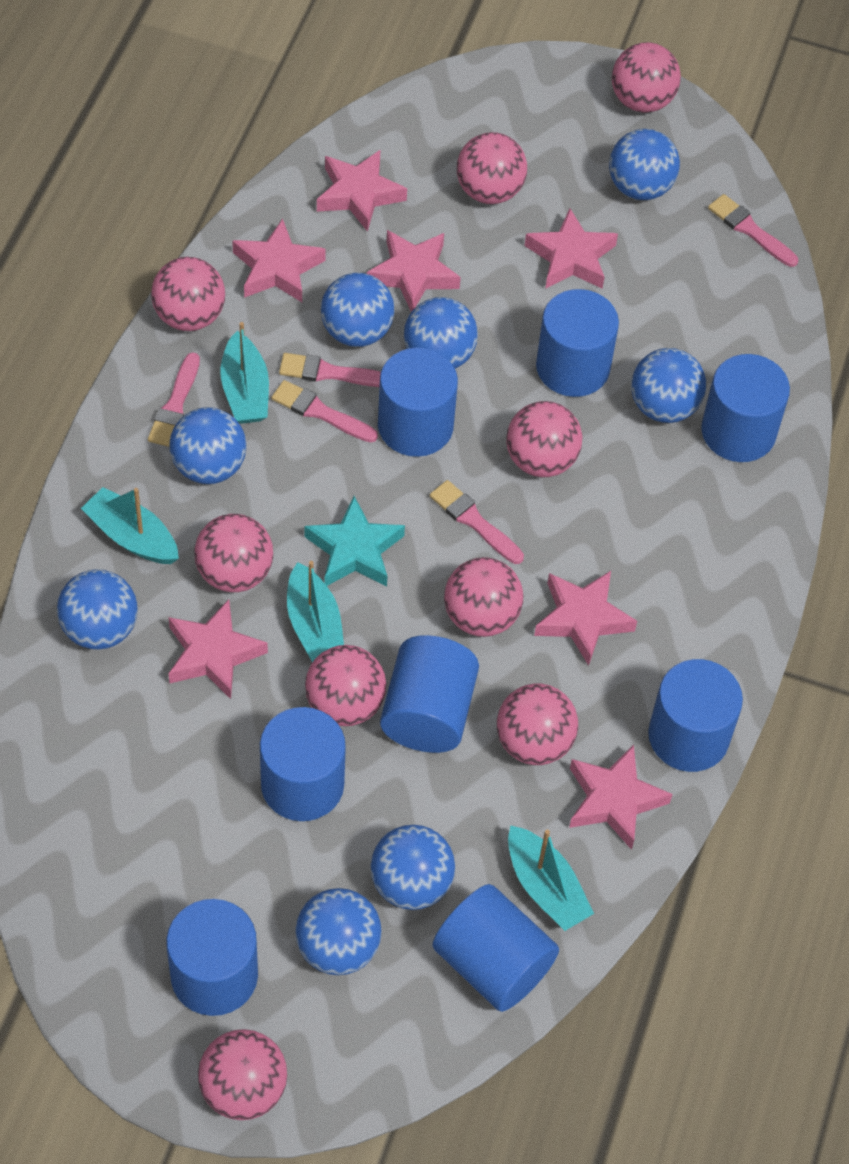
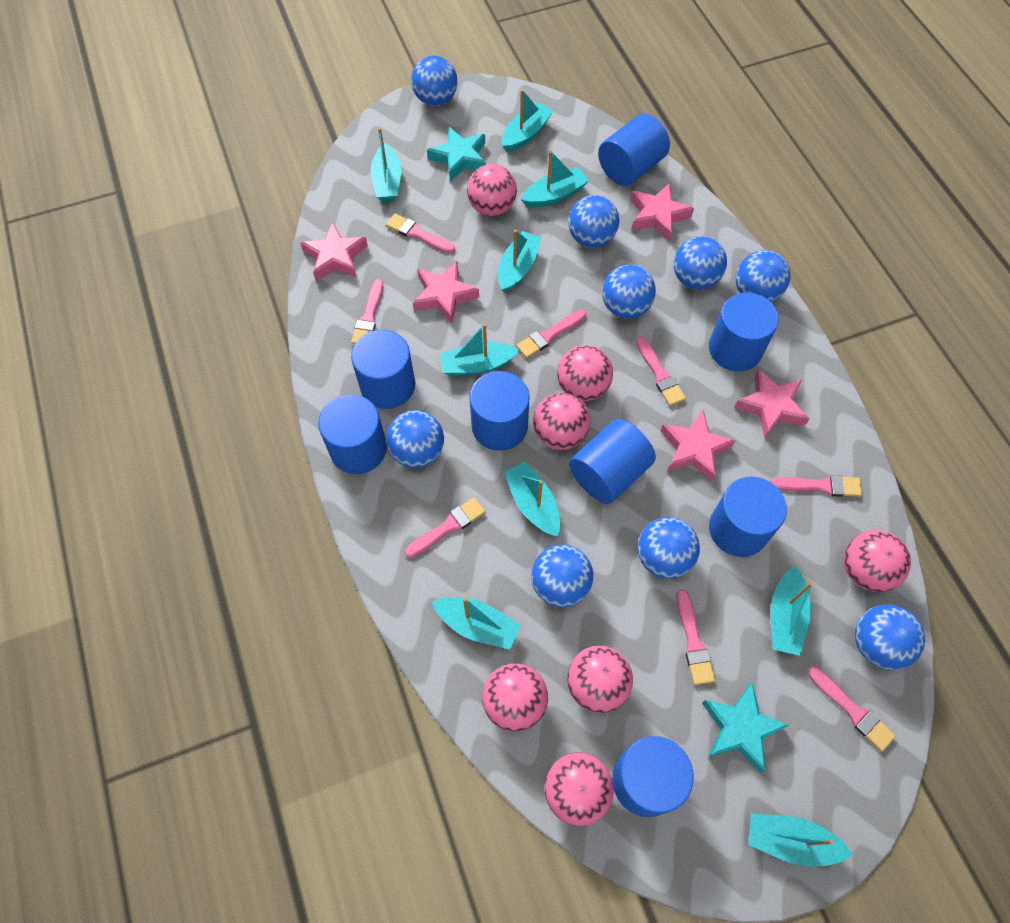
blue ball: 8 -> 9
pink ball: 9 -> 7
pink brush: 5 -> 8
pink star: 7 -> 5
turquoise boat: 4 -> 9
turquoise star: 1 -> 2

